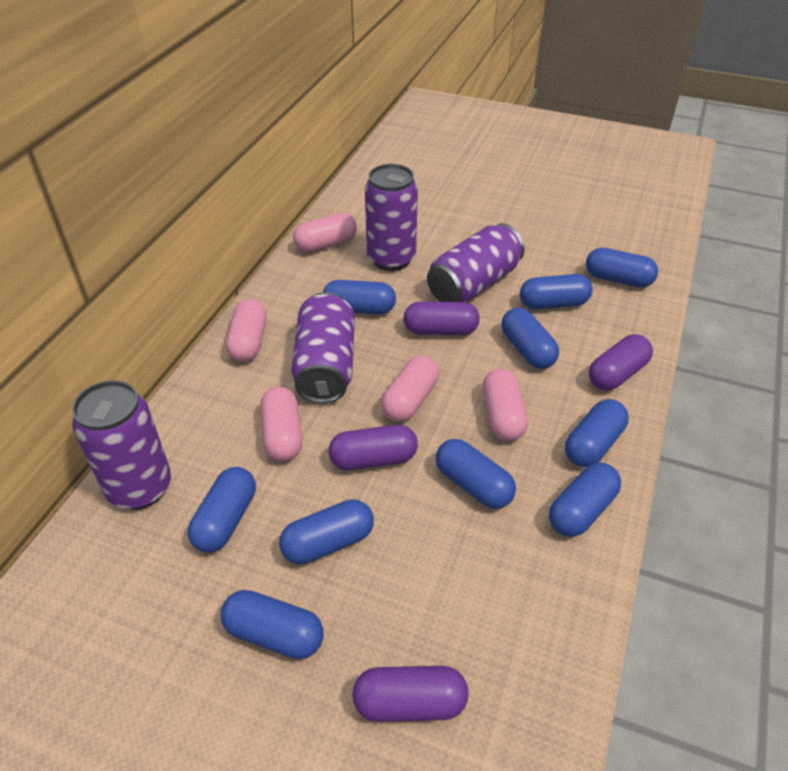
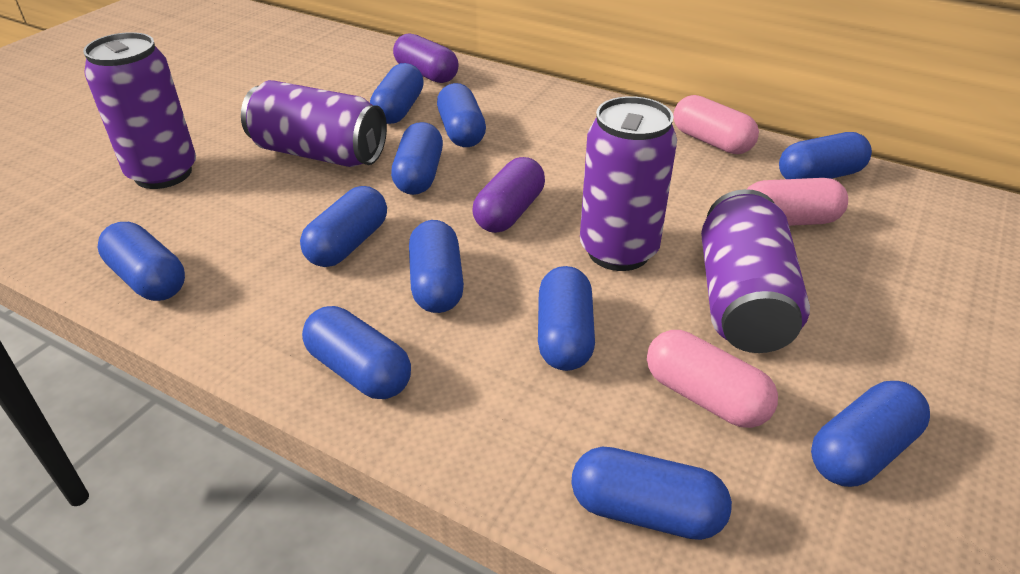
blue capsule: 10 -> 11
pink capsule: 5 -> 3
purple capsule: 4 -> 2

